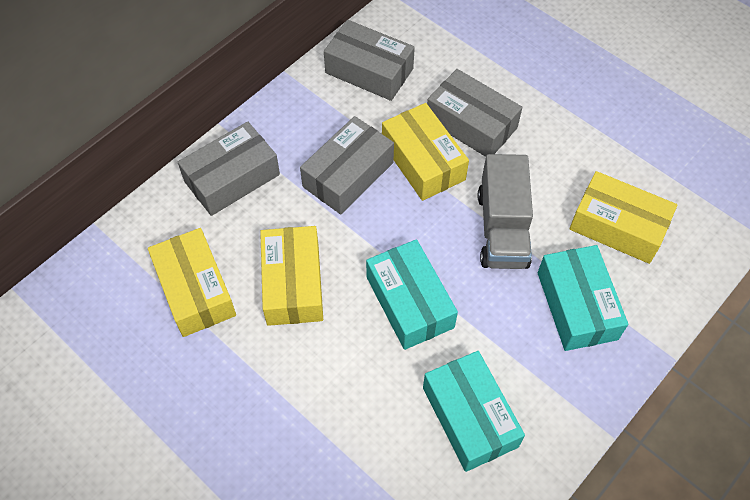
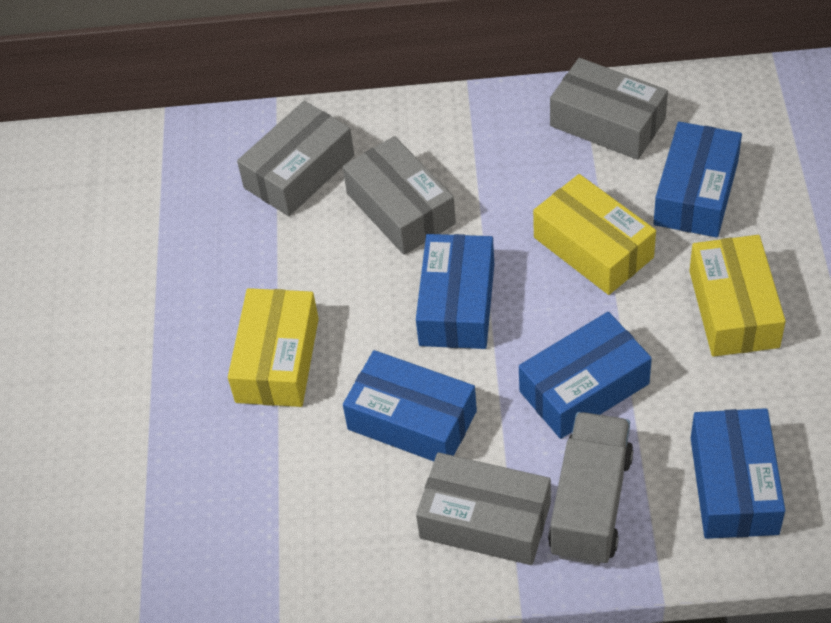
blue box: 0 -> 5
turquoise box: 3 -> 0
yellow box: 4 -> 3

